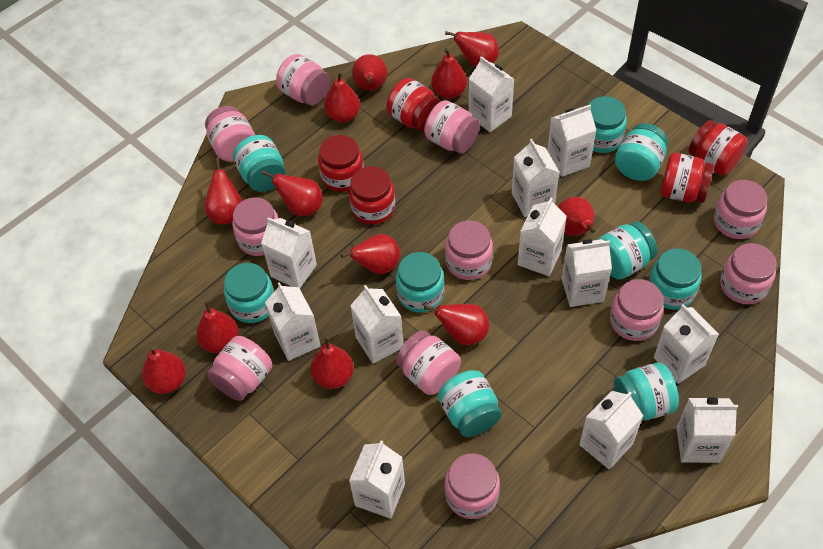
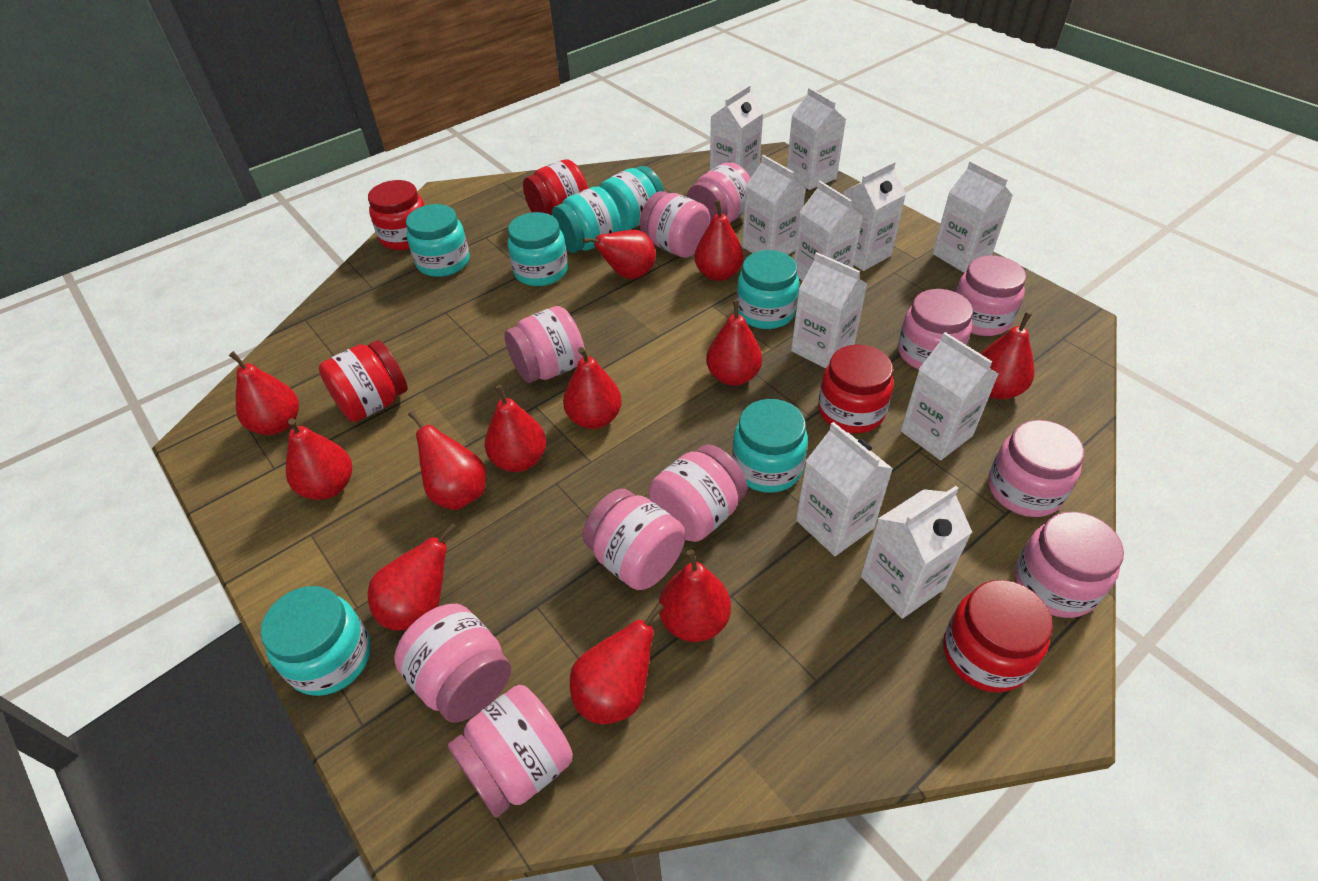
turquoise jar: 9 -> 7
white carton: 12 -> 10

